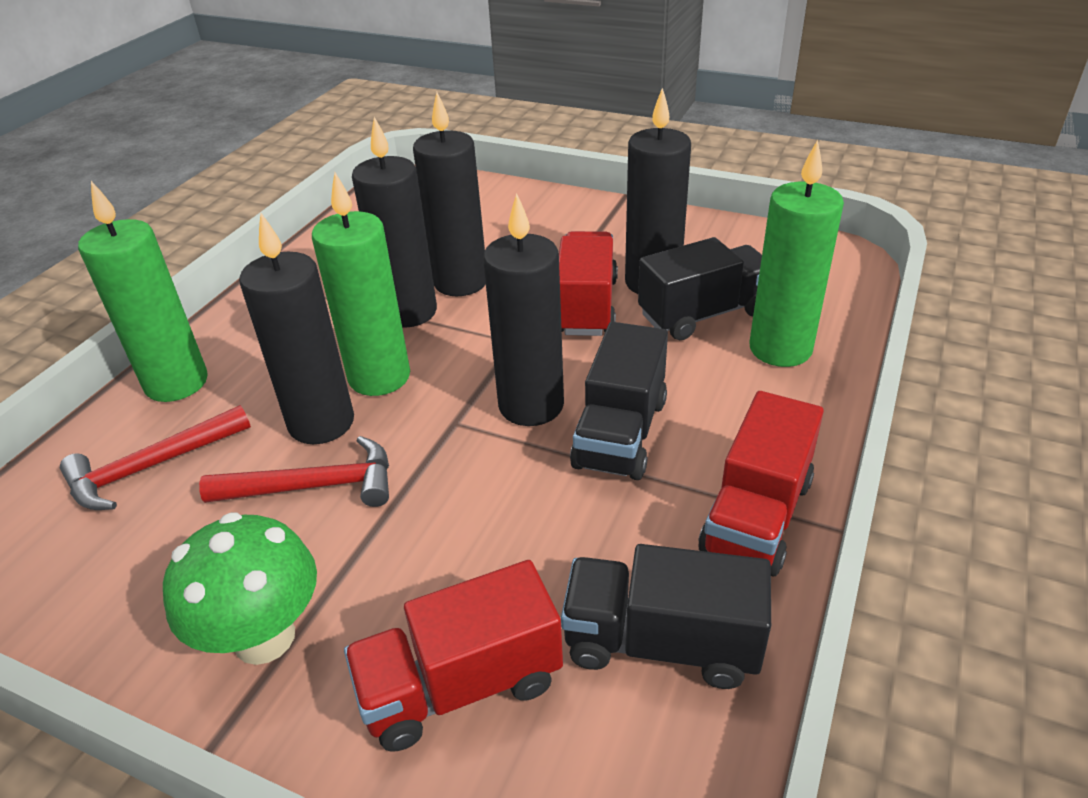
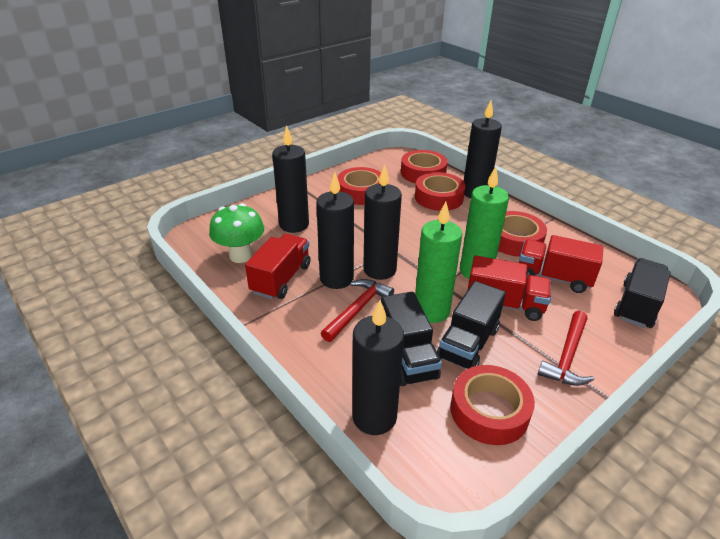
green candle: 3 -> 2
red tape: 0 -> 5

